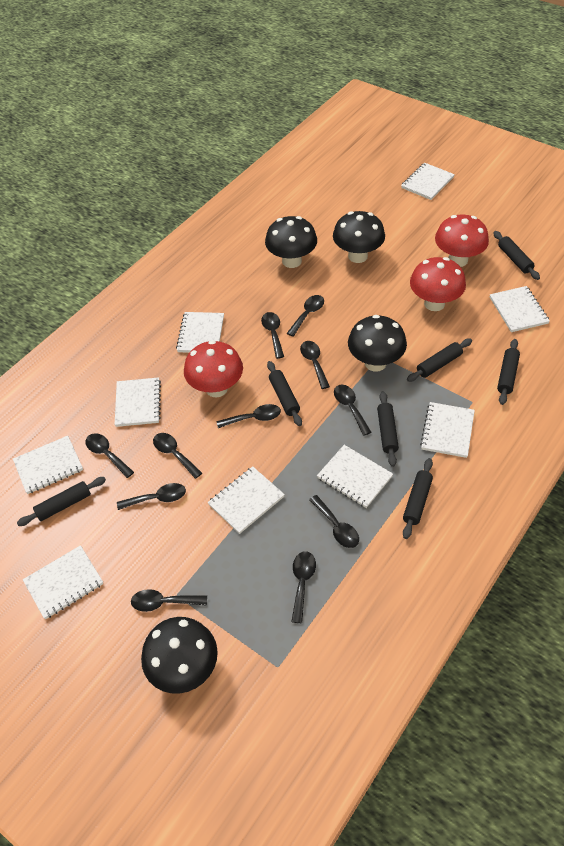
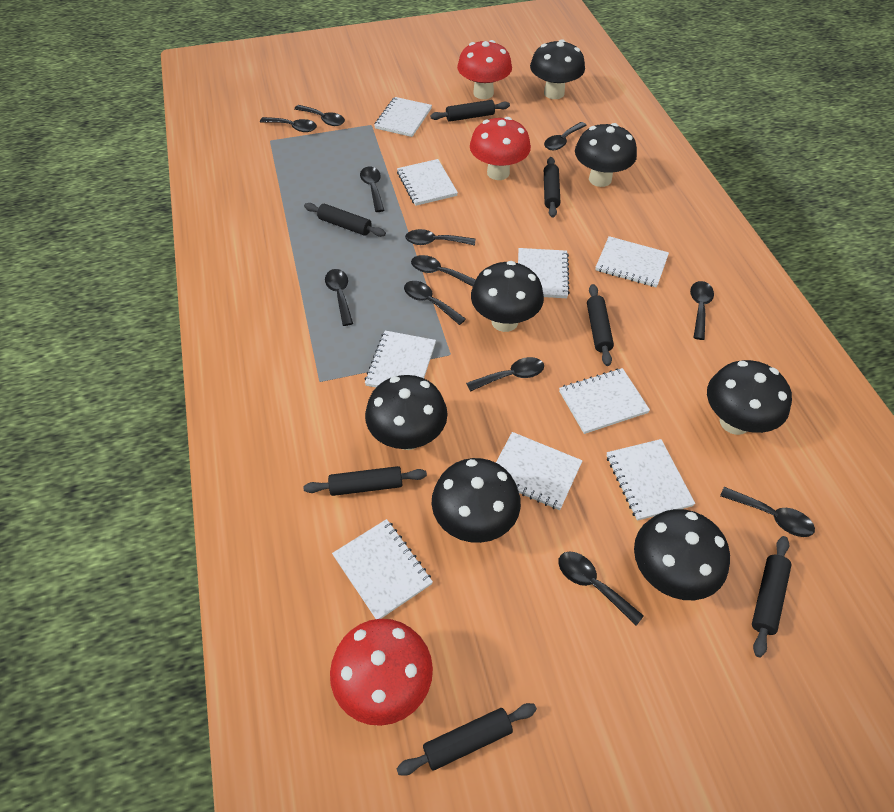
black mushroom: 4 -> 7
black spoon: 11 -> 12

